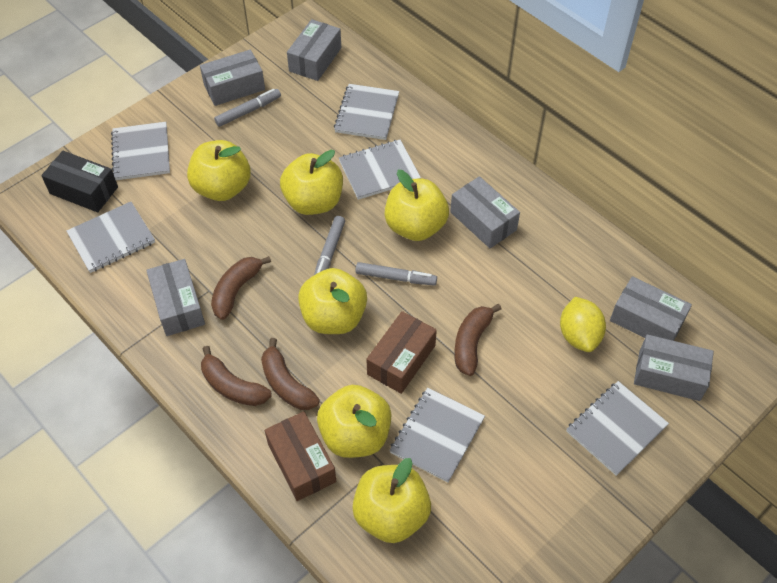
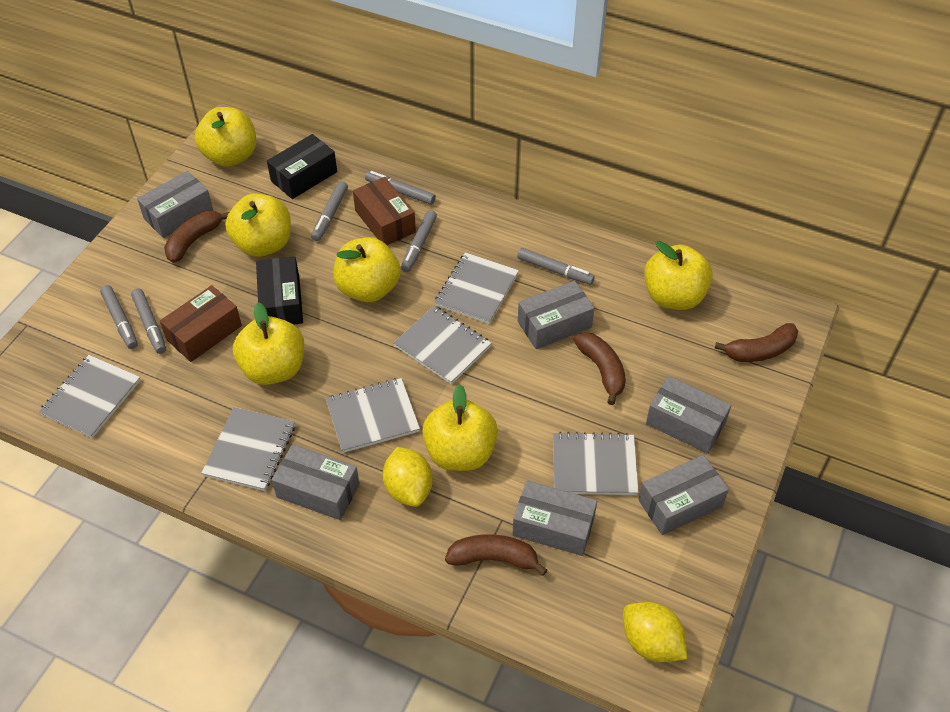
black box: 1 -> 2
grey marker: 3 -> 6
yellow lemon: 1 -> 2

